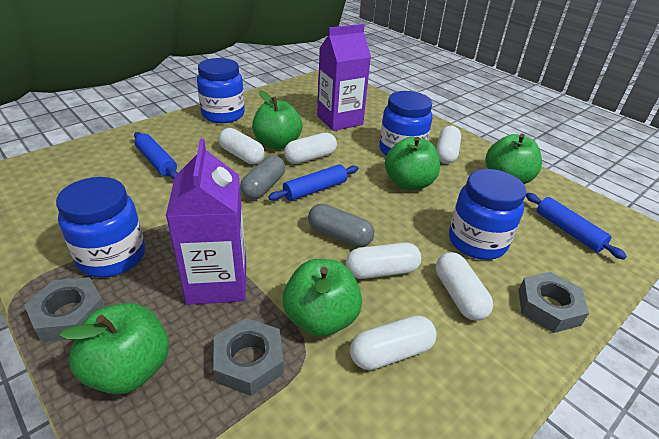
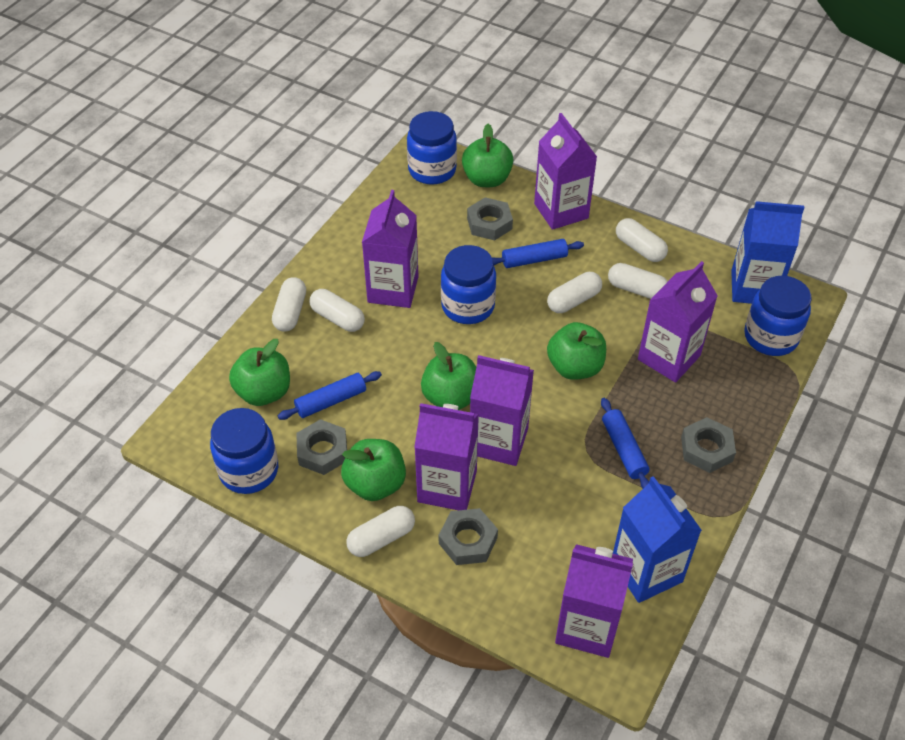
blue carton: 0 -> 2
grey capsule: 2 -> 0
grey nut: 3 -> 4
purple carton: 2 -> 6

